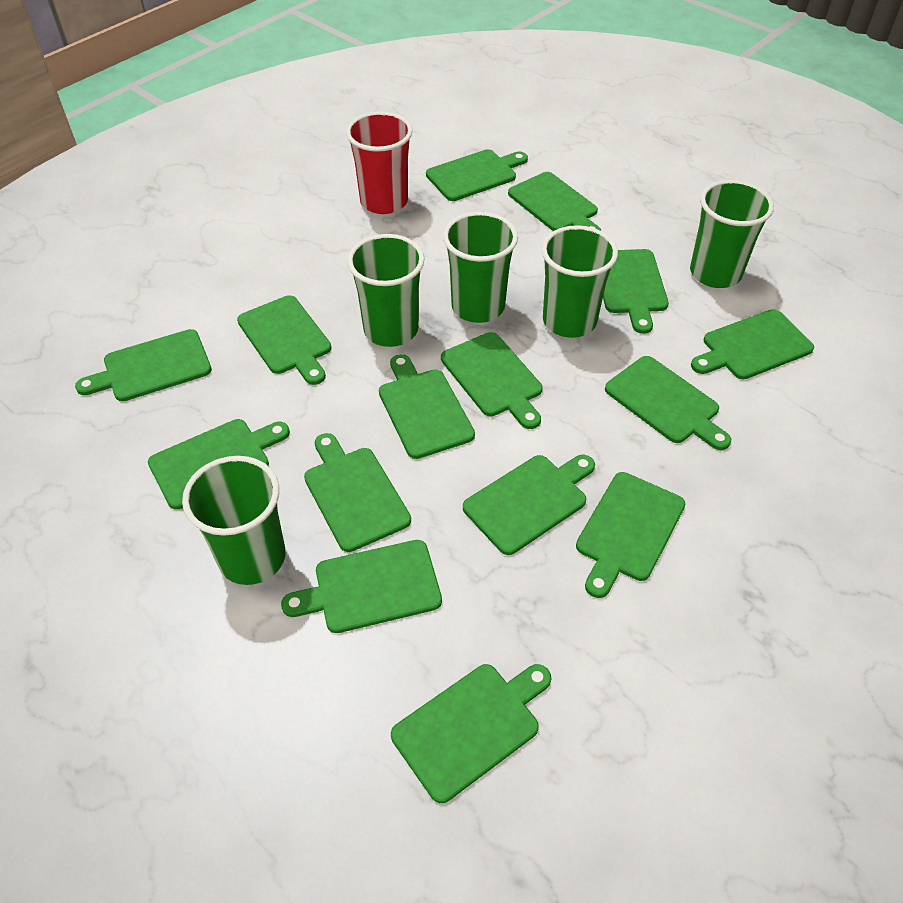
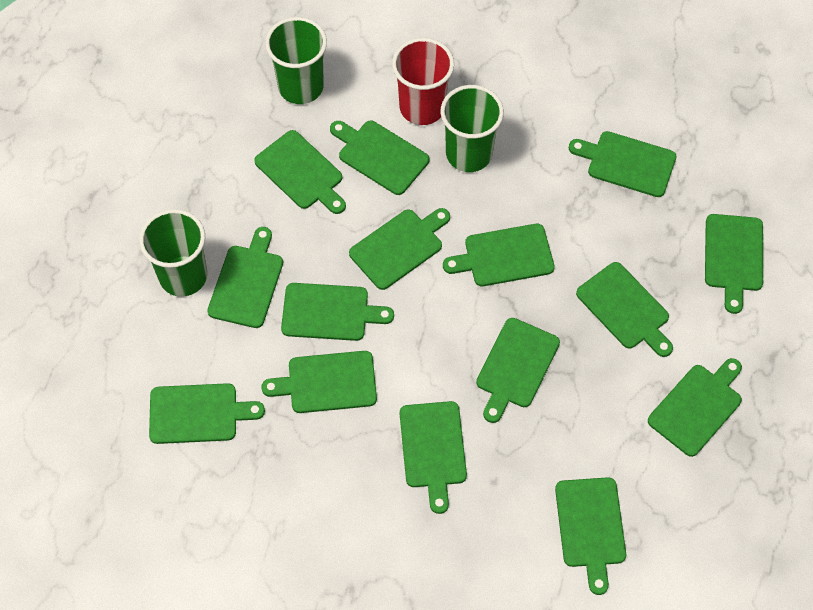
green cup: 5 -> 3

